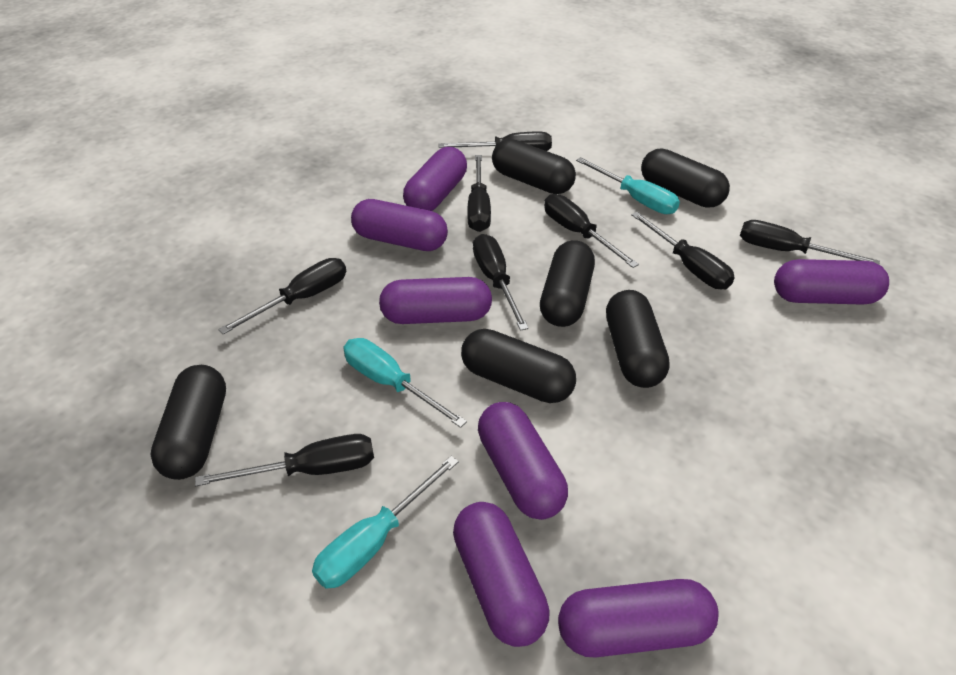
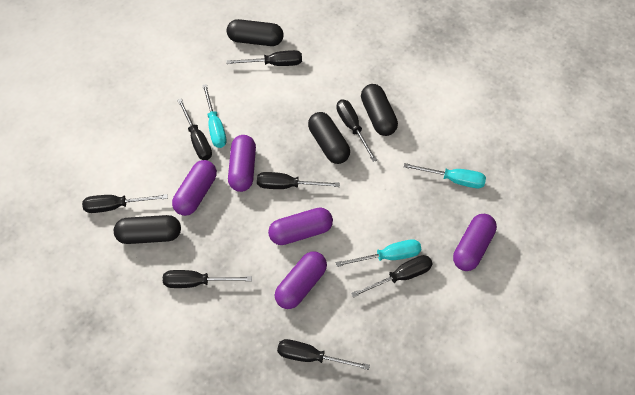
black capsule: 6 -> 4
purple capsule: 7 -> 5

